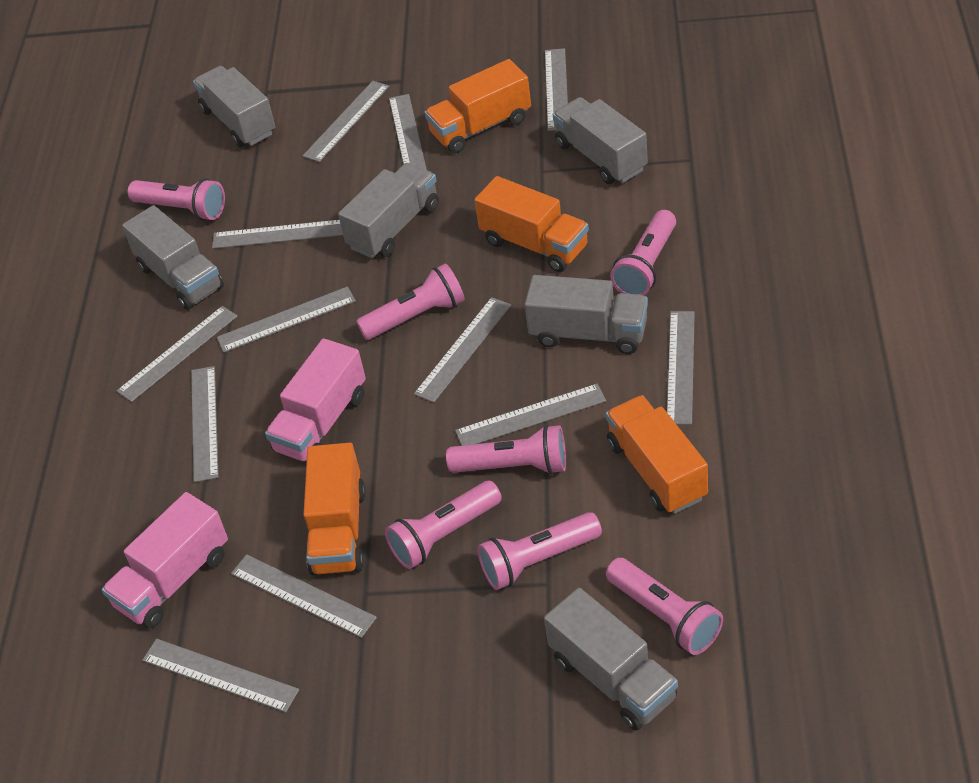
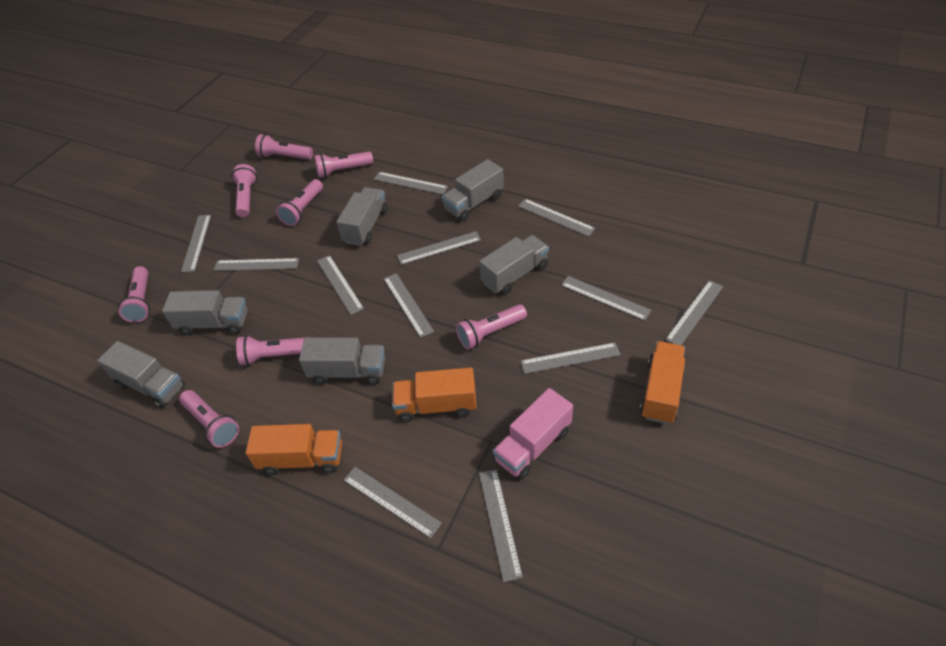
orange truck: 4 -> 3
pink flashlight: 7 -> 8
pink truck: 2 -> 1

